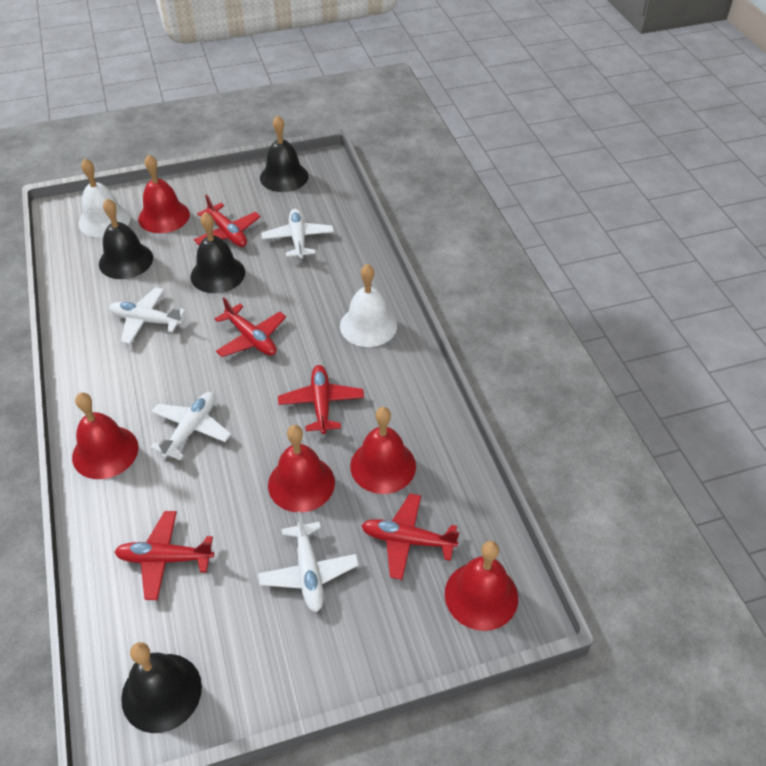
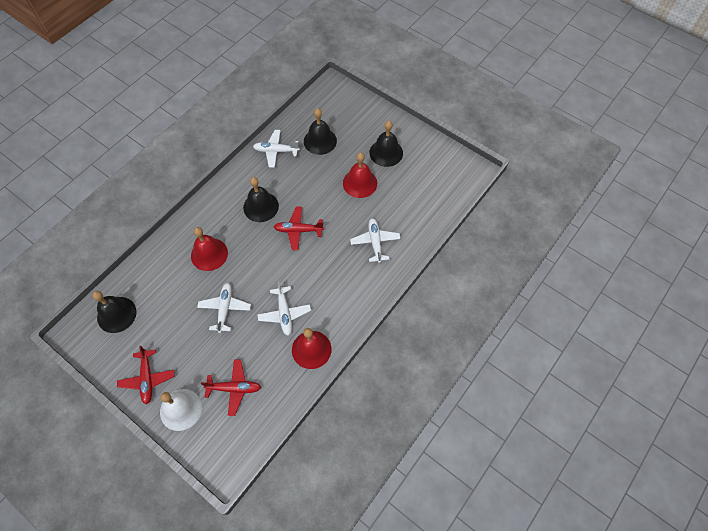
red bell: 5 -> 3
red plane: 5 -> 3
white bell: 2 -> 1

